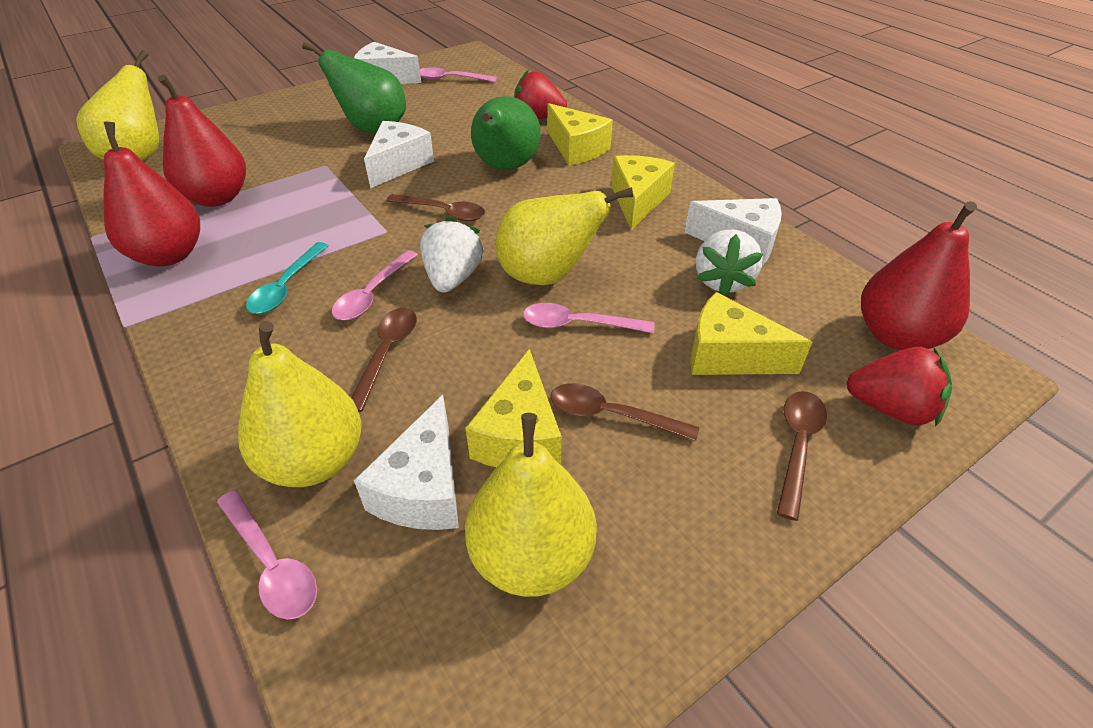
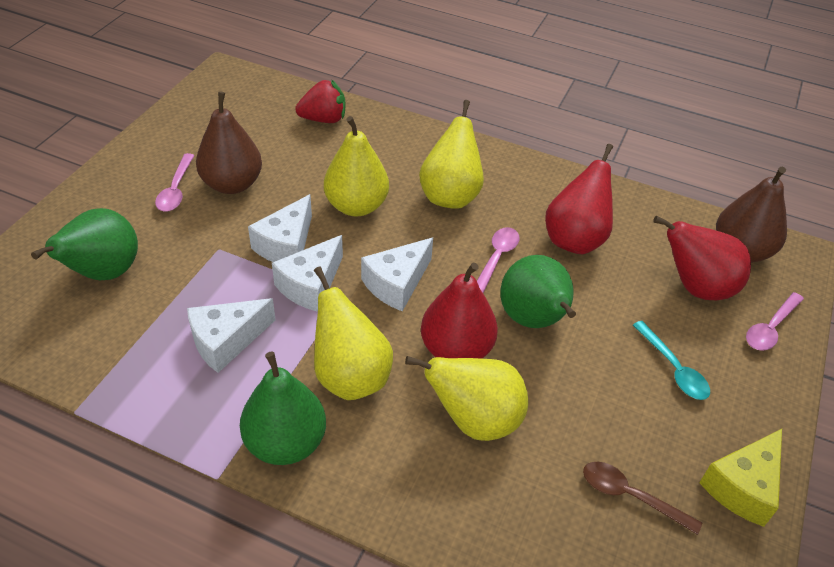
brown pear: 0 -> 2
brown spoon: 4 -> 1
green pear: 2 -> 3
pink spoon: 4 -> 3
red strawberry: 2 -> 1
white strawberry: 2 -> 0
yellow cheese: 4 -> 1

